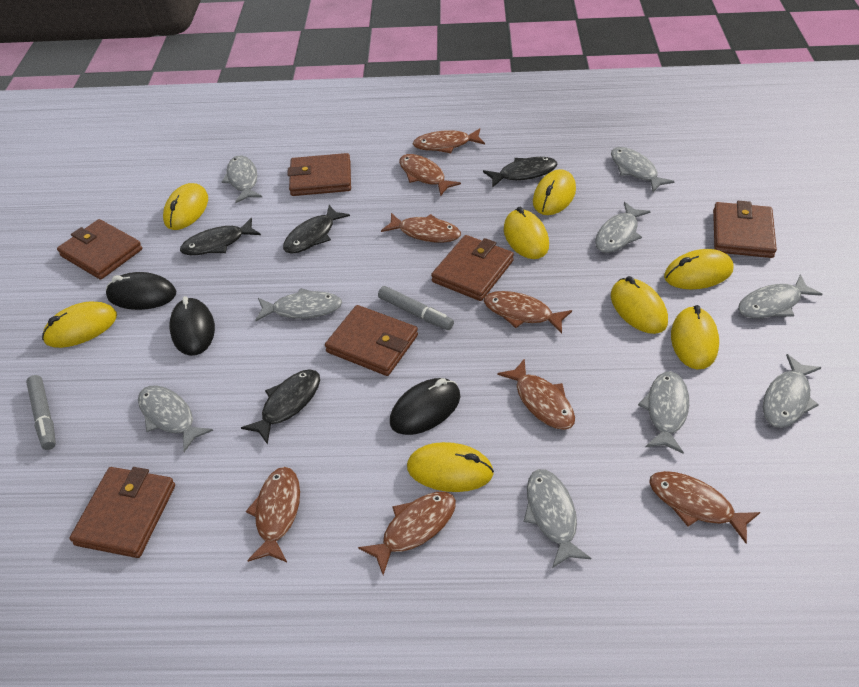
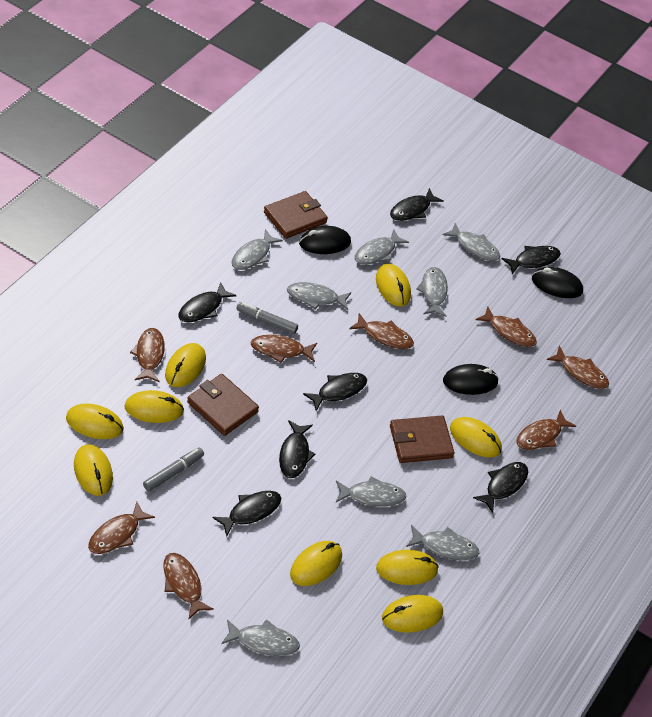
black fish: 4 -> 7
brown wallet: 6 -> 3
grey fish: 9 -> 8
yellow mouse: 8 -> 9

